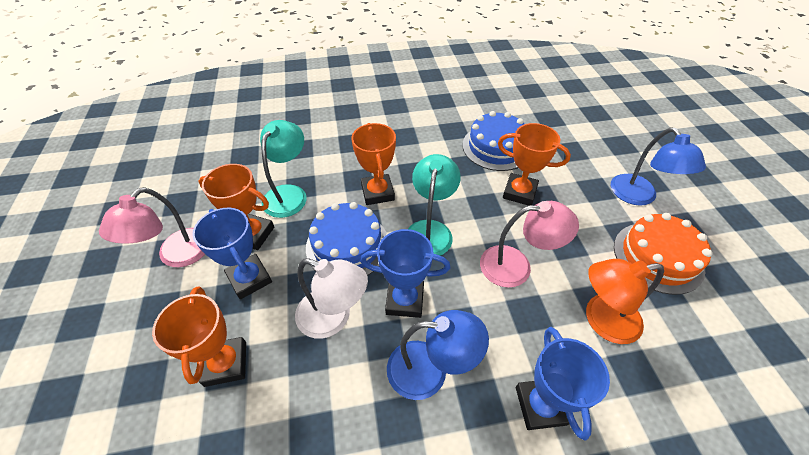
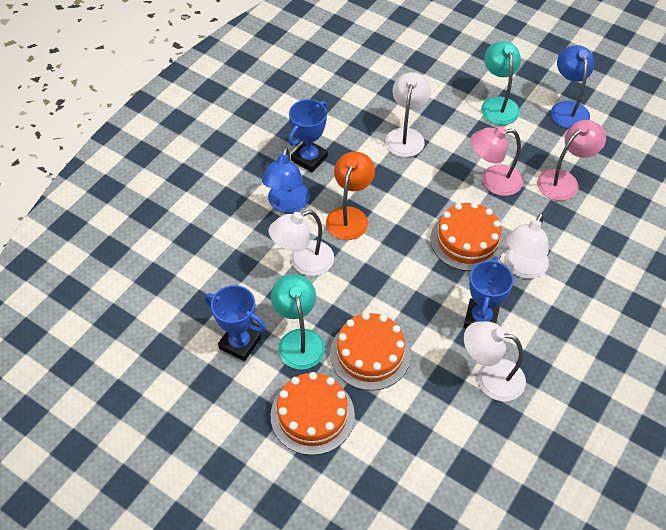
blue cake: 2 -> 0
orange cake: 1 -> 3
orange trophy: 4 -> 0
white lamp: 1 -> 4

